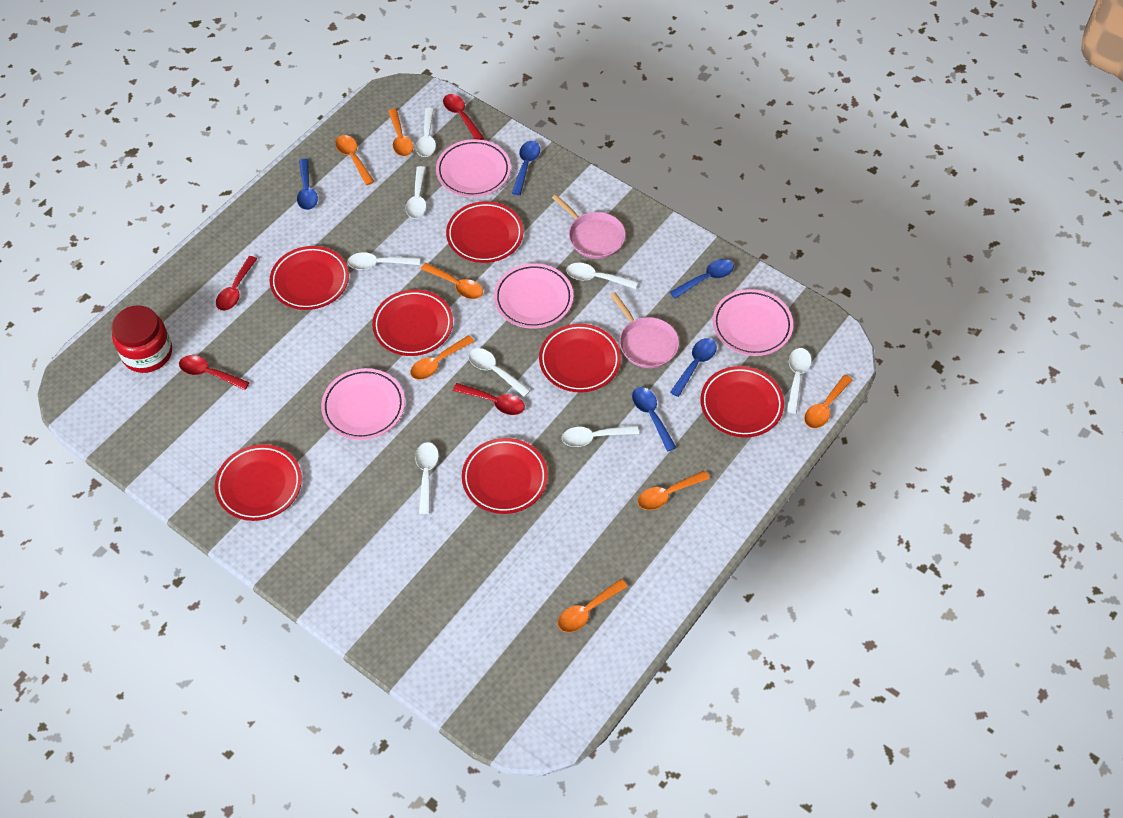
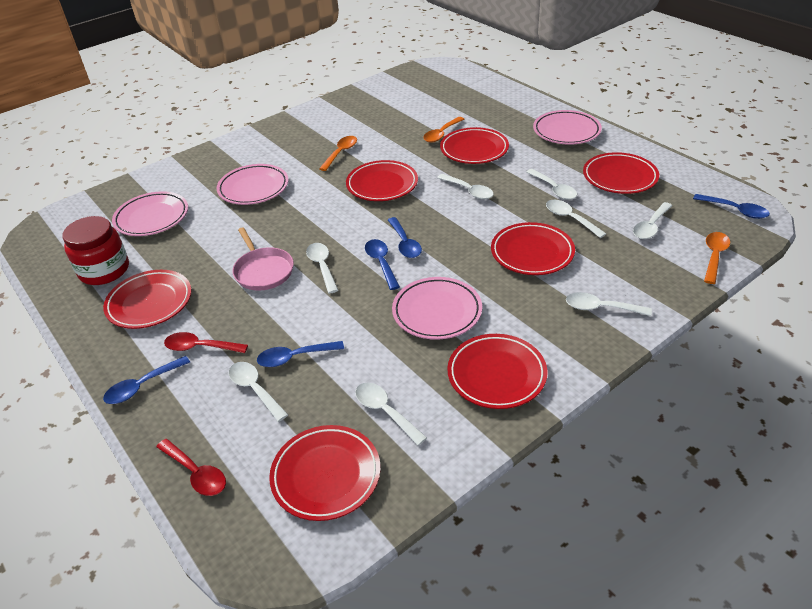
orange spoon: 7 -> 3
pink pan: 2 -> 1
red spoon: 4 -> 2

